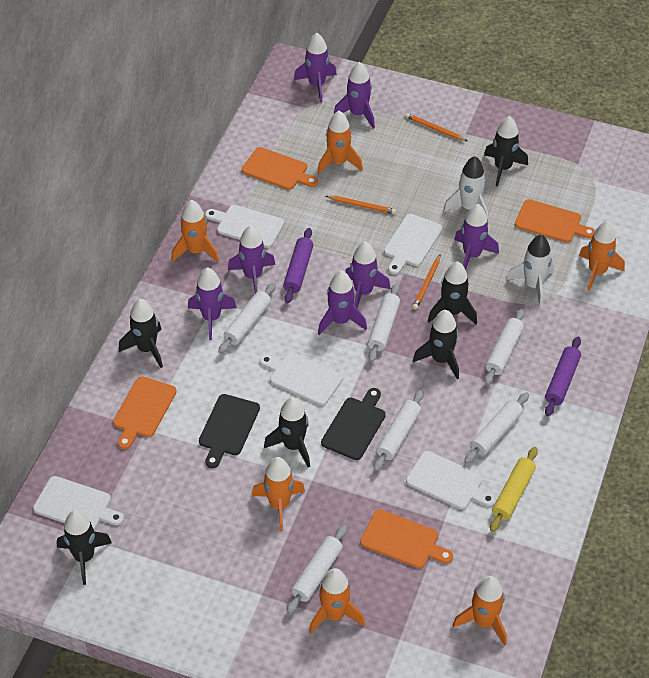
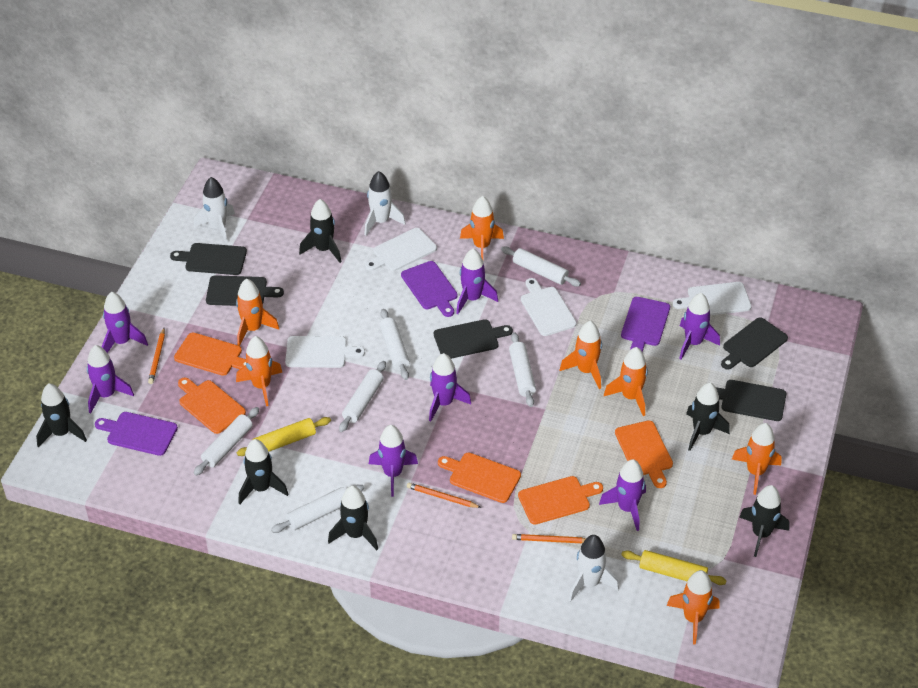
black cutting board: 2 -> 5
orange cutting board: 4 -> 5
orange rocket: 6 -> 7
purple cutting board: 0 -> 3
purple rolling pin: 2 -> 0
white cutting board: 5 -> 4
white rocket: 2 -> 3
yellow rolling pin: 1 -> 2

